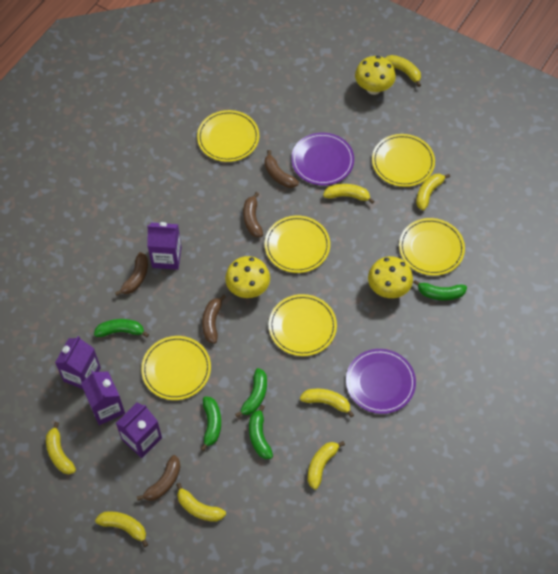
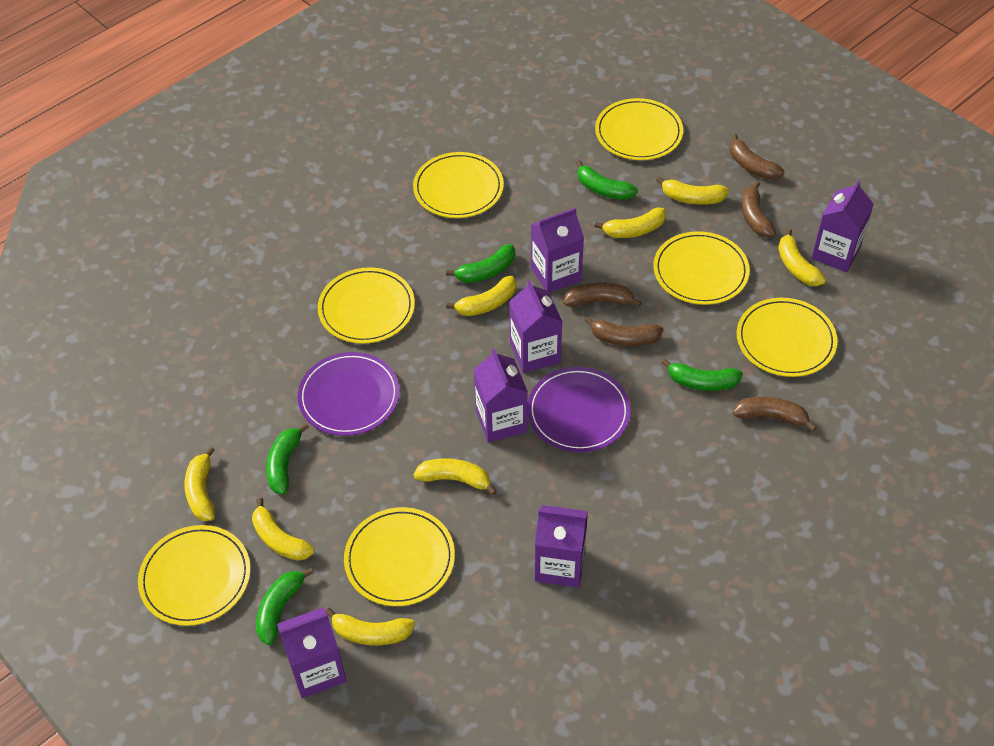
purple carton: 4 -> 6
yellow mushroom: 3 -> 0
yellow plate: 6 -> 7

